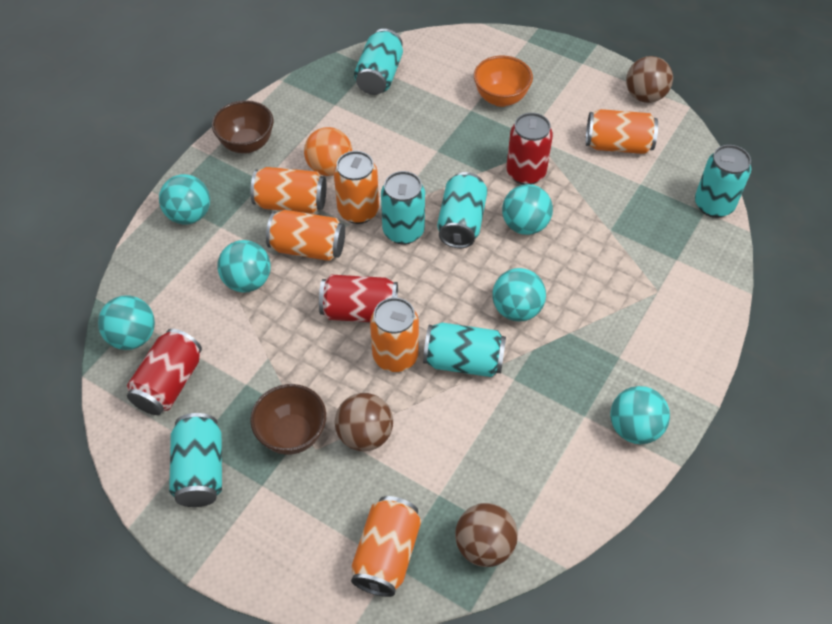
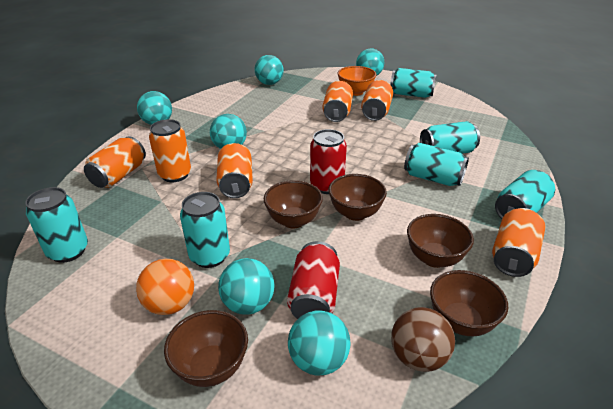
brown ball: 3 -> 1
brown bowl: 2 -> 5
red can: 3 -> 2

